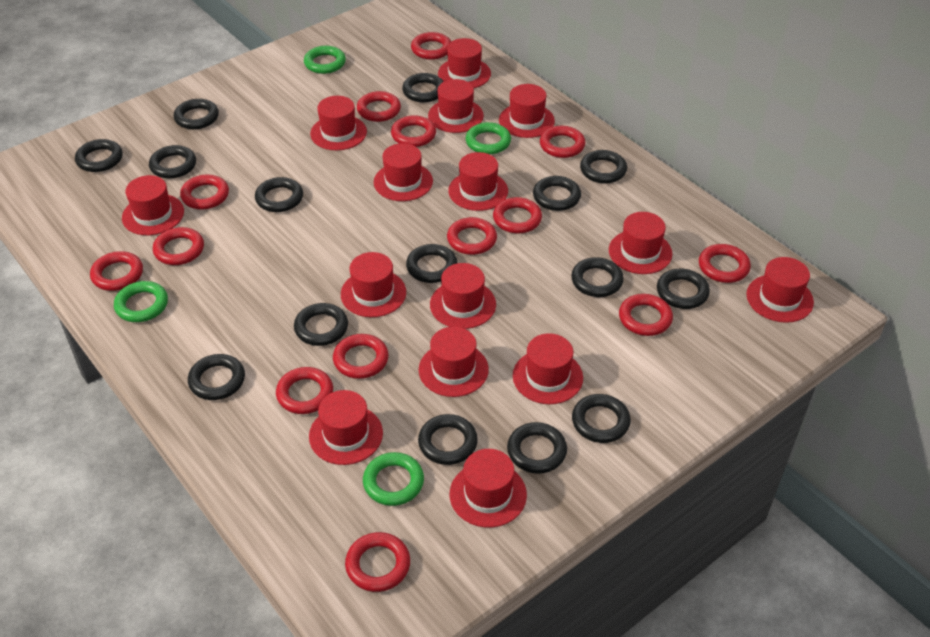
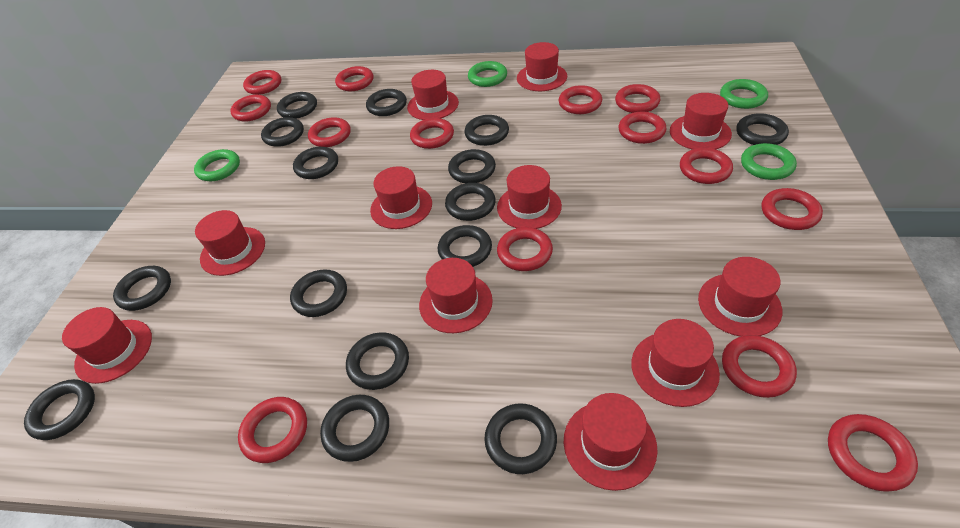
red hat: 15 -> 11

